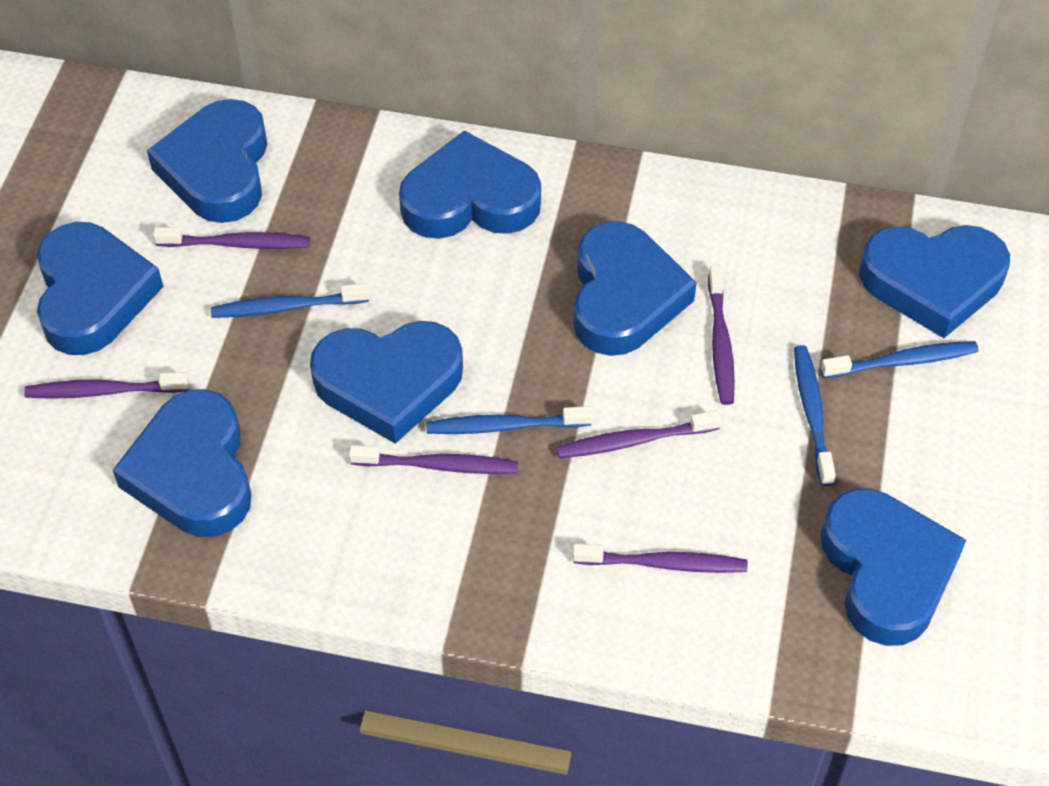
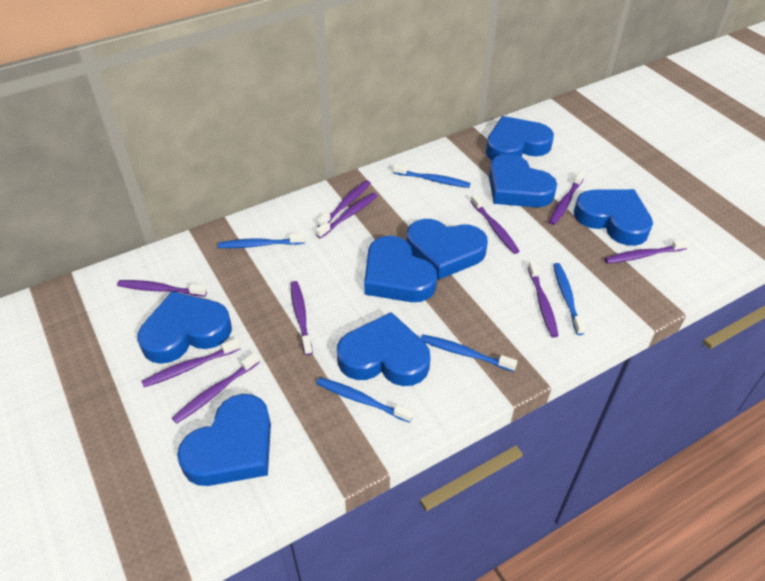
blue toothbrush: 4 -> 5
purple toothbrush: 6 -> 10

